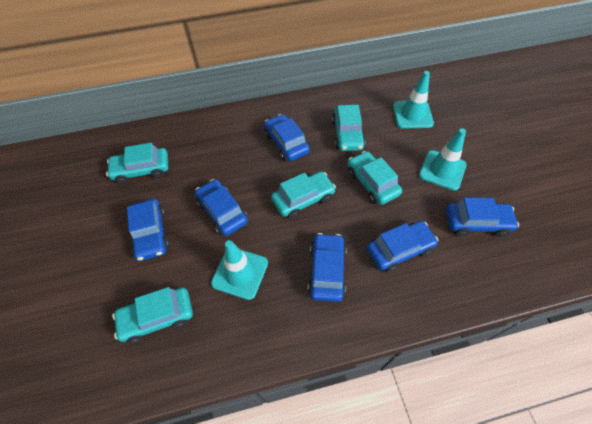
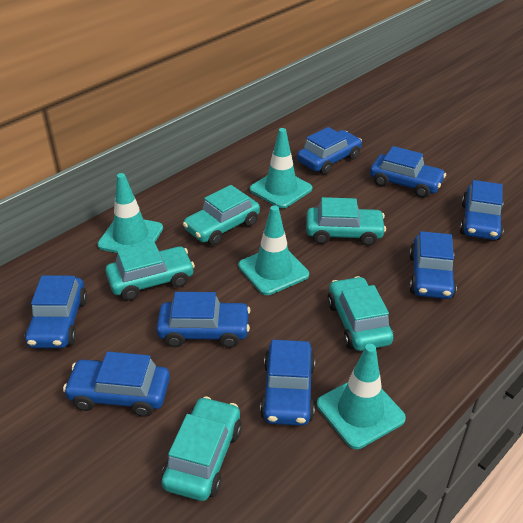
blue car: 6 -> 8
turquoise traffic cone: 3 -> 4

